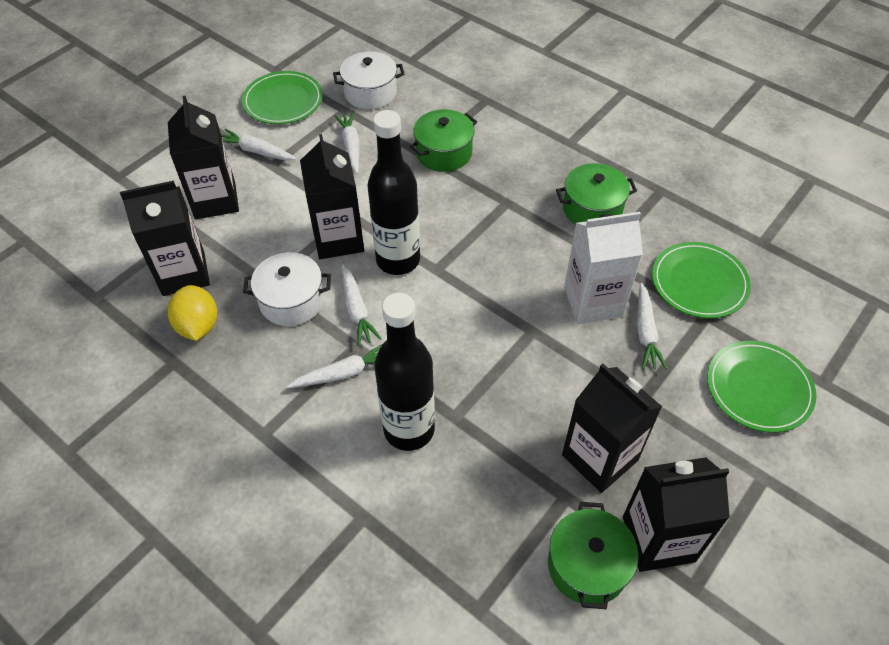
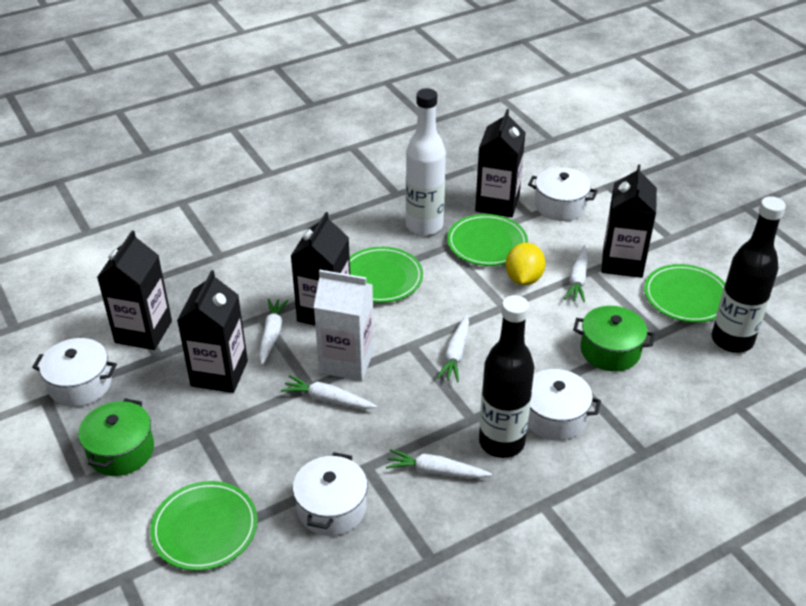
green plate: 3 -> 4
green pot: 3 -> 2
white bottle: 0 -> 1
white pot: 2 -> 4

